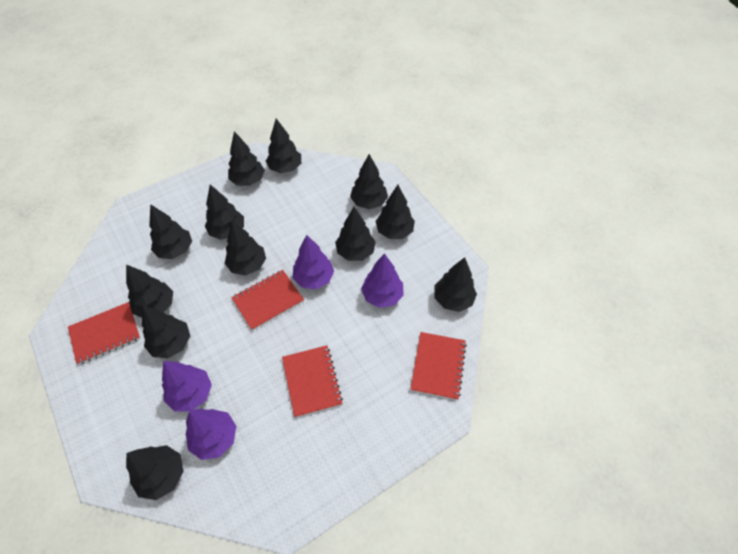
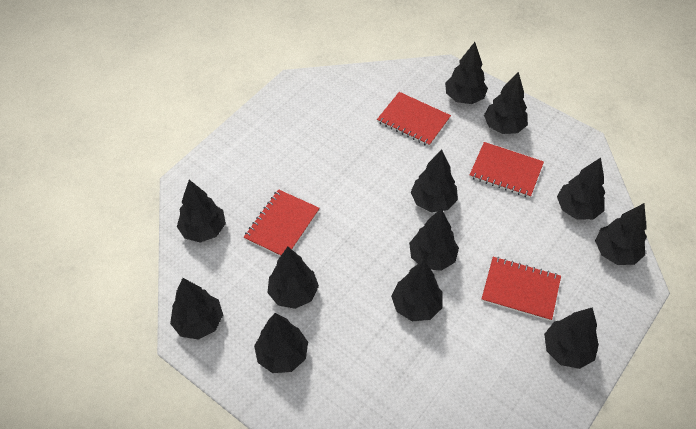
purple tree: 4 -> 0

